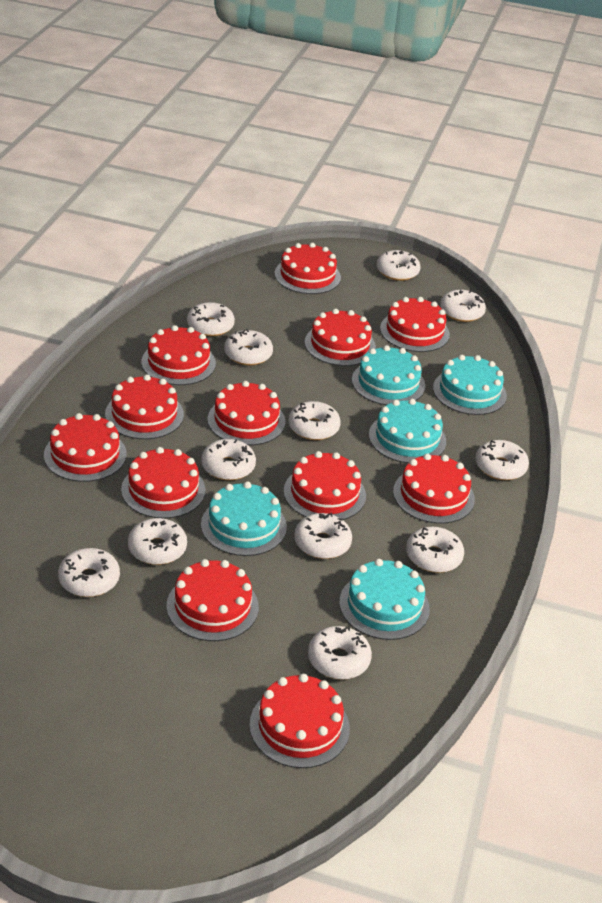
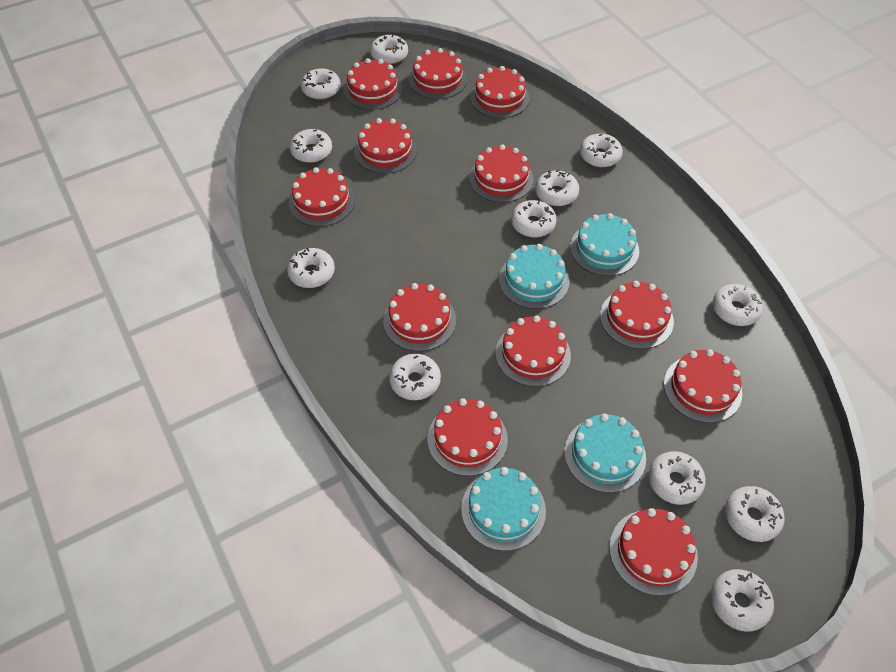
turquoise cake: 5 -> 4

